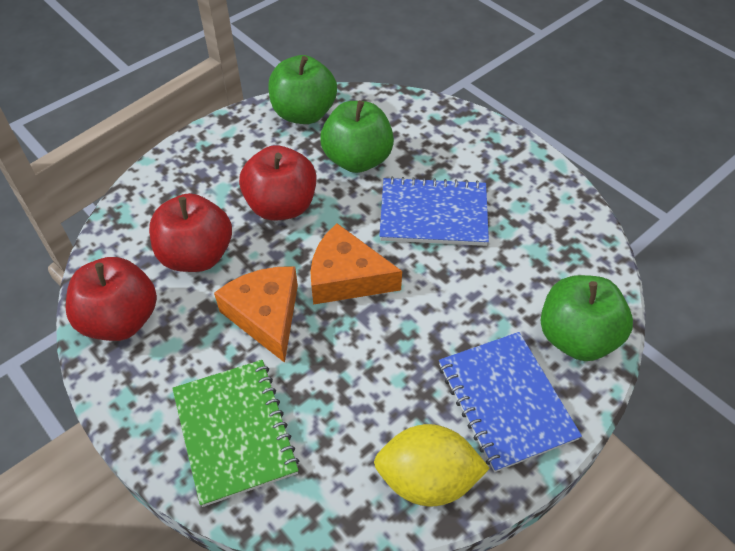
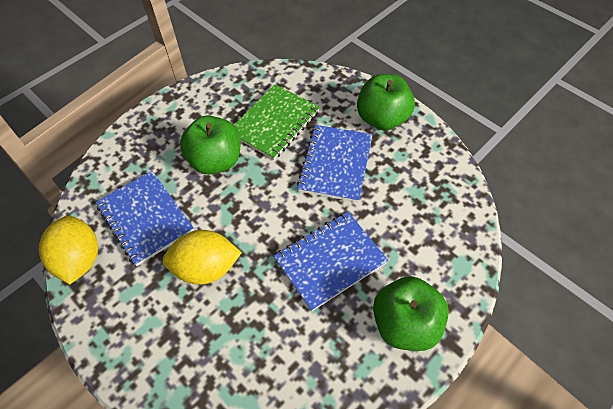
blue notebook: 2 -> 3
orange cheese: 2 -> 0
red apple: 3 -> 0
yellow lemon: 1 -> 2

